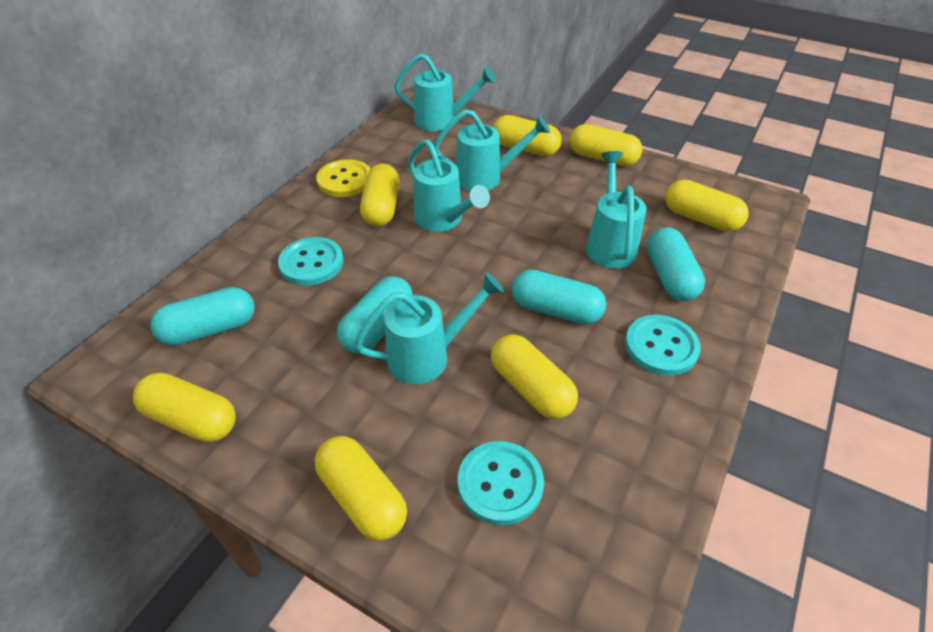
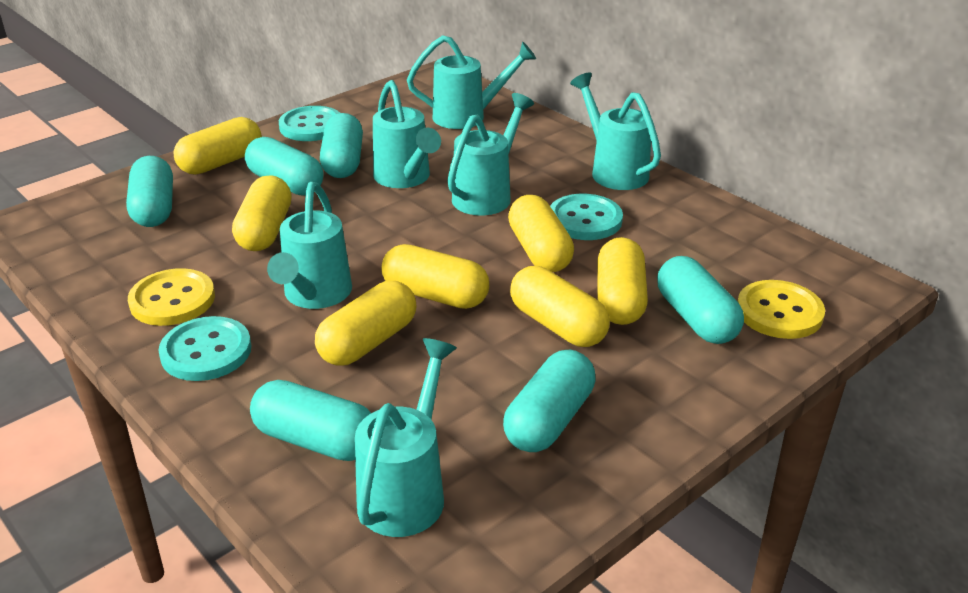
turquoise capsule: 4 -> 6
turquoise watering can: 5 -> 6
yellow button: 1 -> 2

